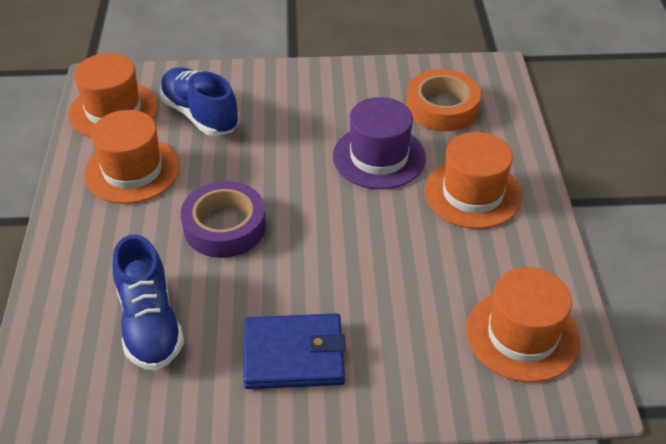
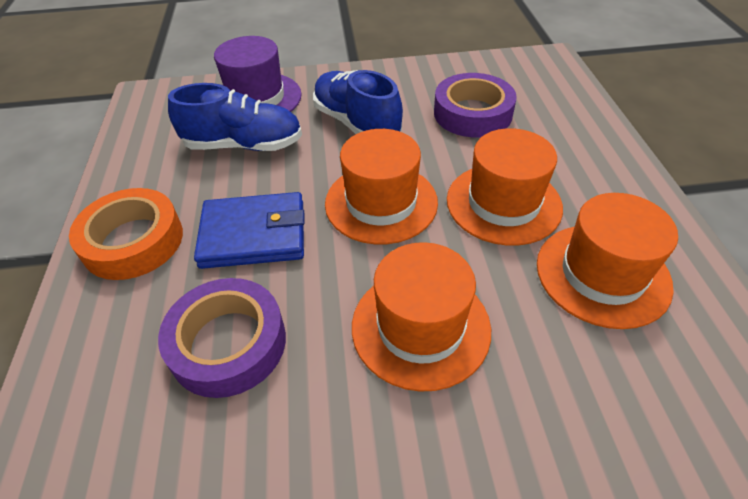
purple tape: 1 -> 2

